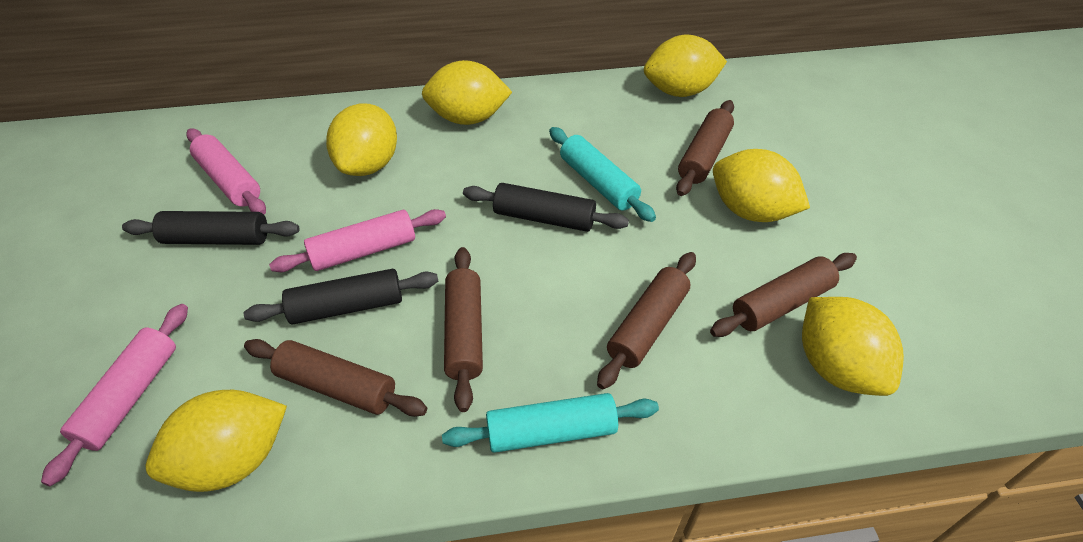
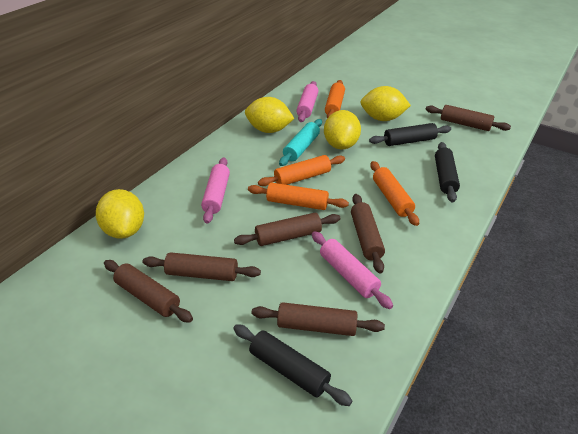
brown rolling pin: 5 -> 6
orange rolling pin: 0 -> 4
turquoise rolling pin: 2 -> 1
yellow lemon: 6 -> 4

